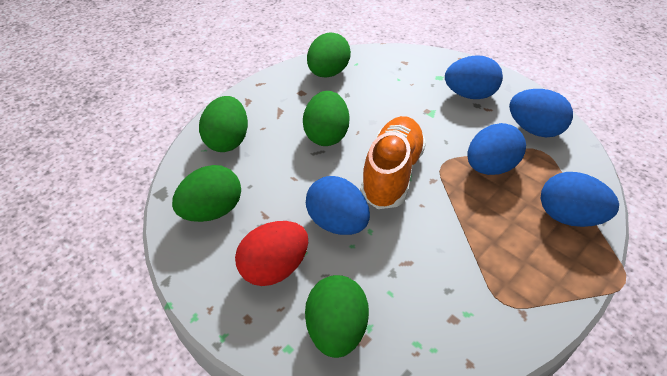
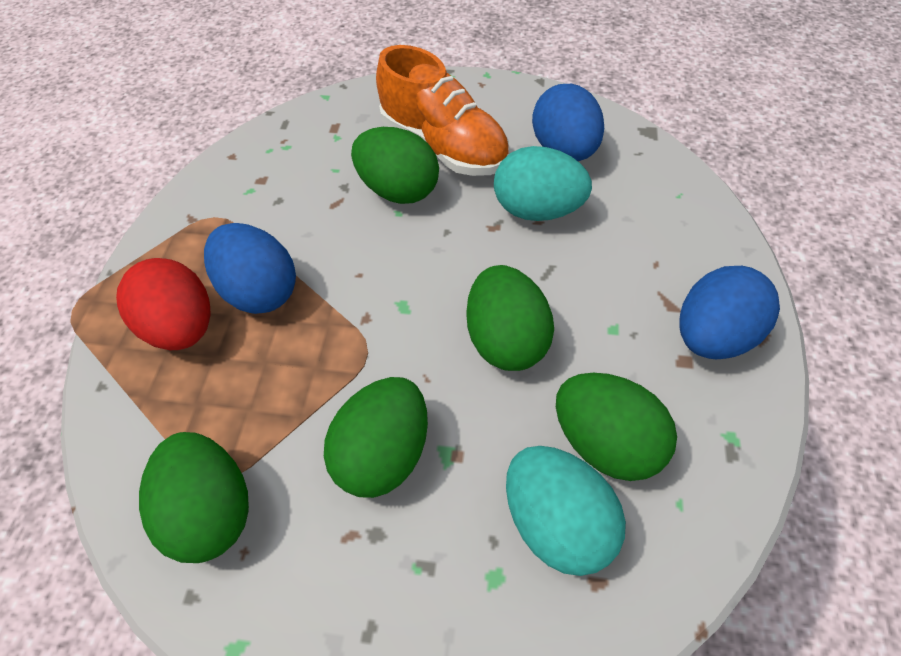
blue egg: 5 -> 3
turquoise egg: 0 -> 2

